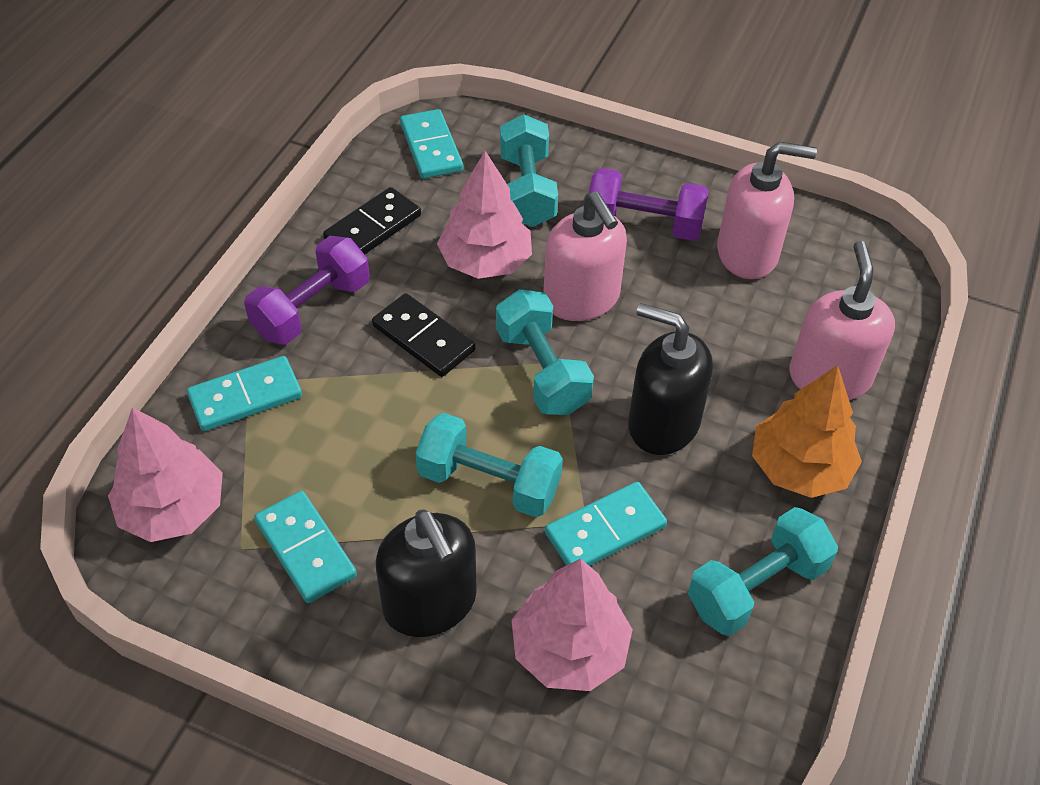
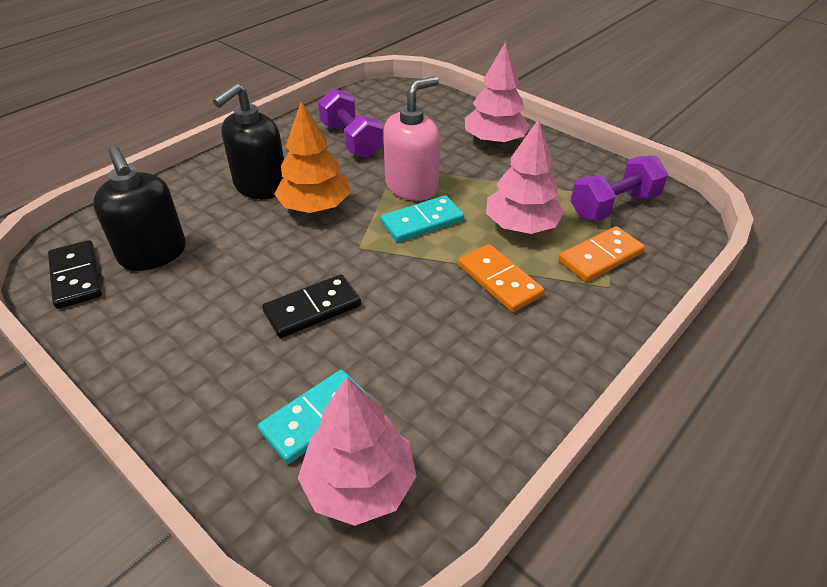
orange domino: 0 -> 2
pink soap dispenser: 3 -> 1
turquoise domino: 4 -> 2
turquoise dumbbell: 4 -> 0

